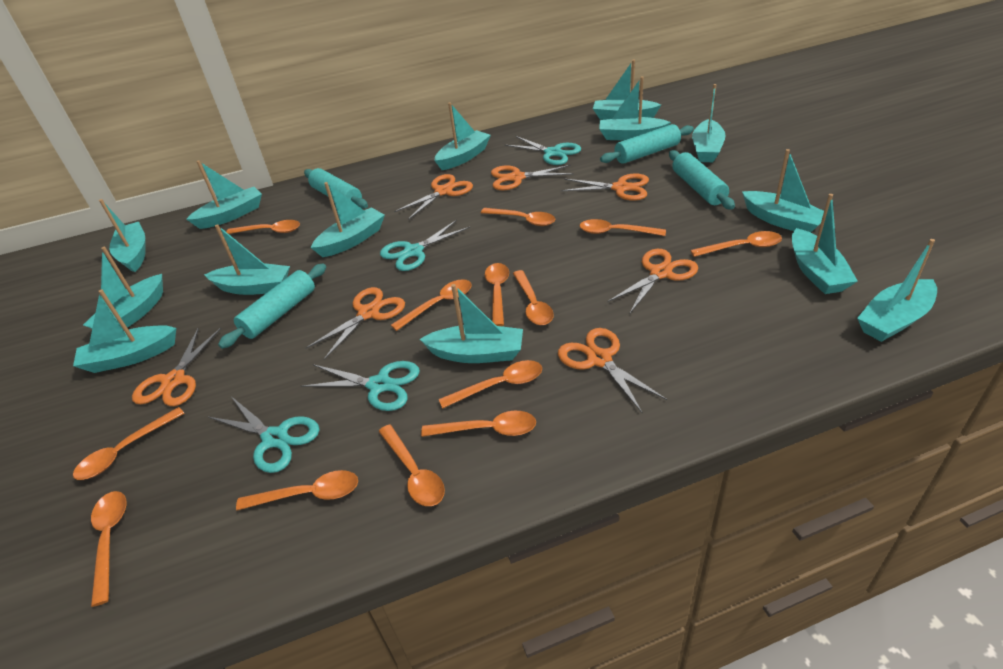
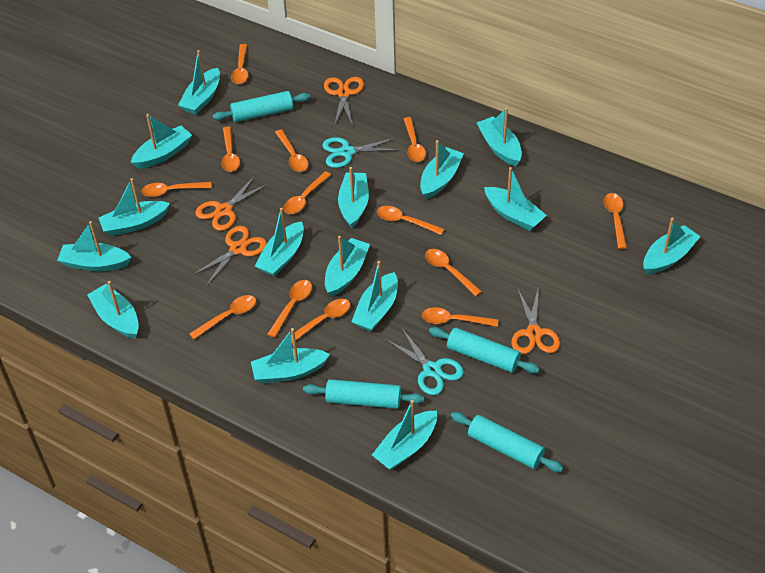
orange scissors: 7 -> 4
turquoise boat: 14 -> 15
turquoise scissors: 4 -> 2

